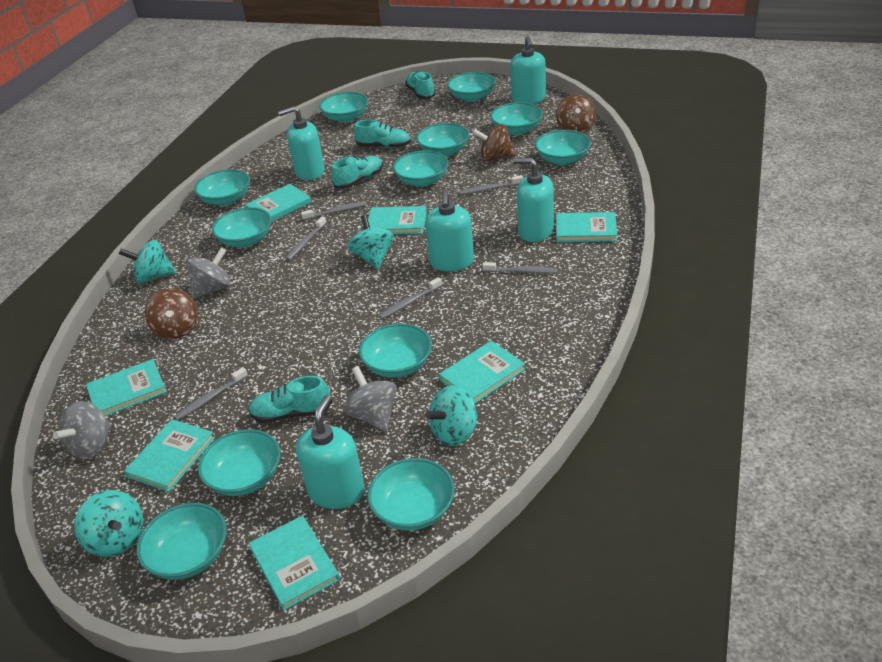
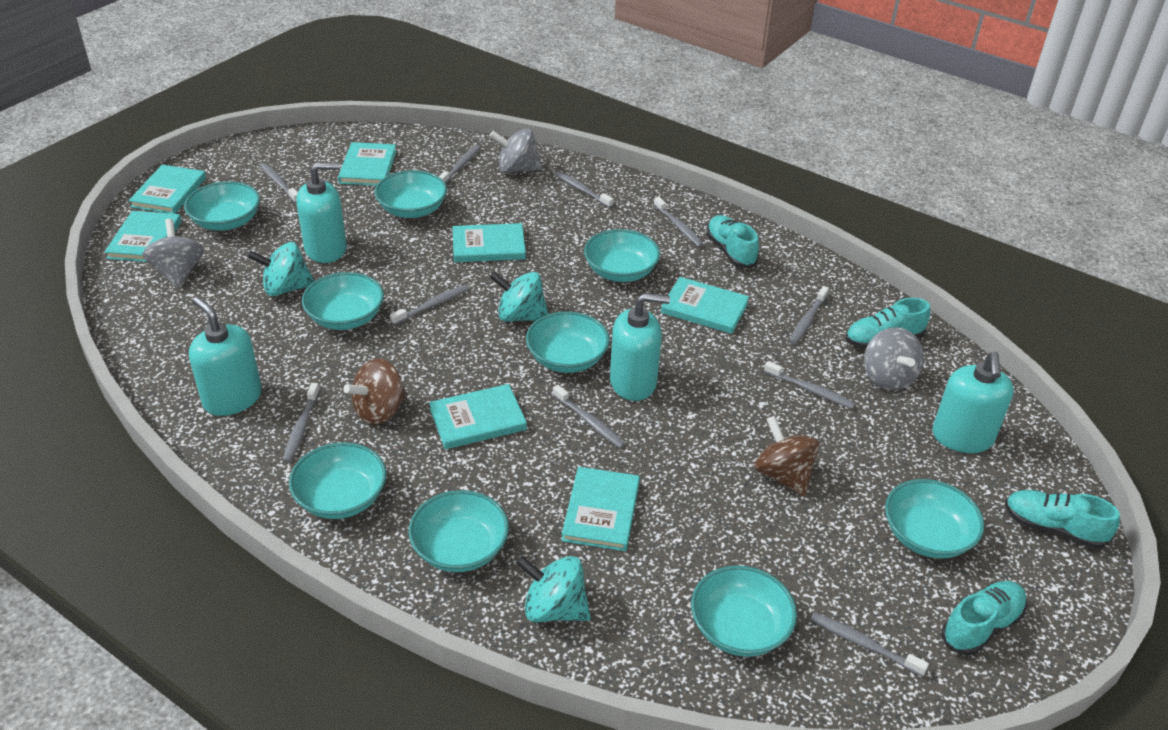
brown spinning top: 3 -> 2
grey toothbrush: 6 -> 10
turquoise bowl: 12 -> 9
turquoise soap dispenser: 5 -> 4
turquoise spinning top: 4 -> 3

